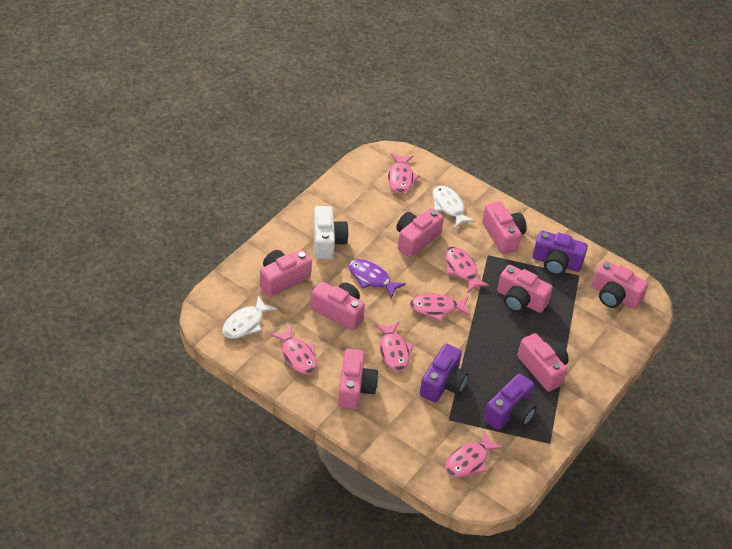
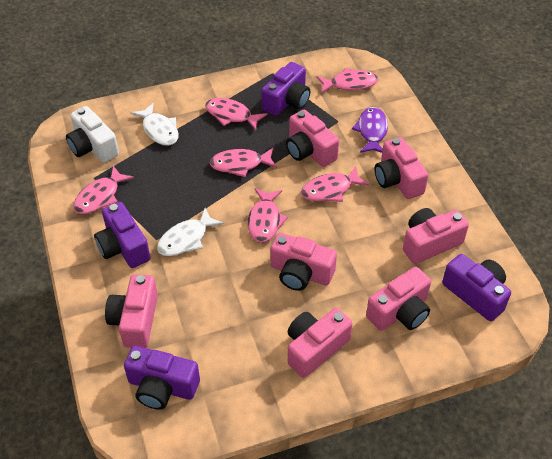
pink camera: 8 -> 7
purple camera: 3 -> 4

